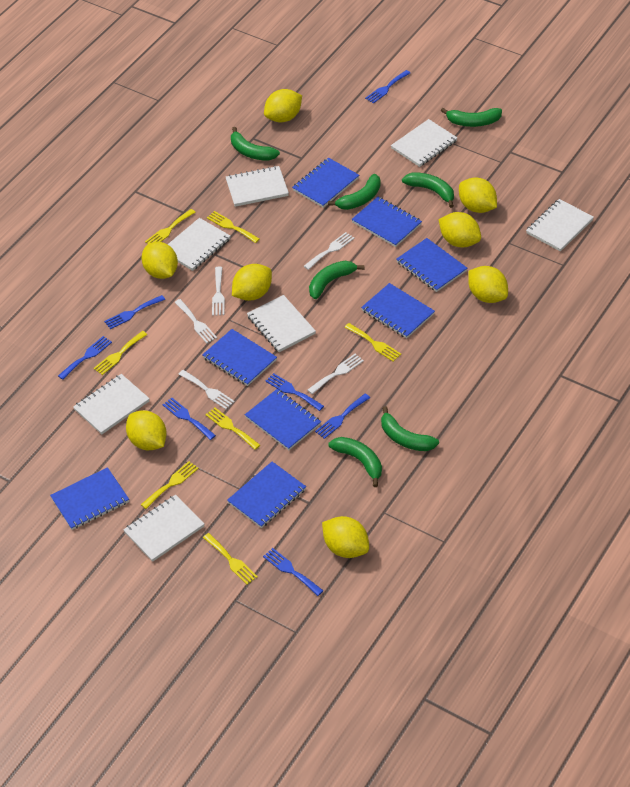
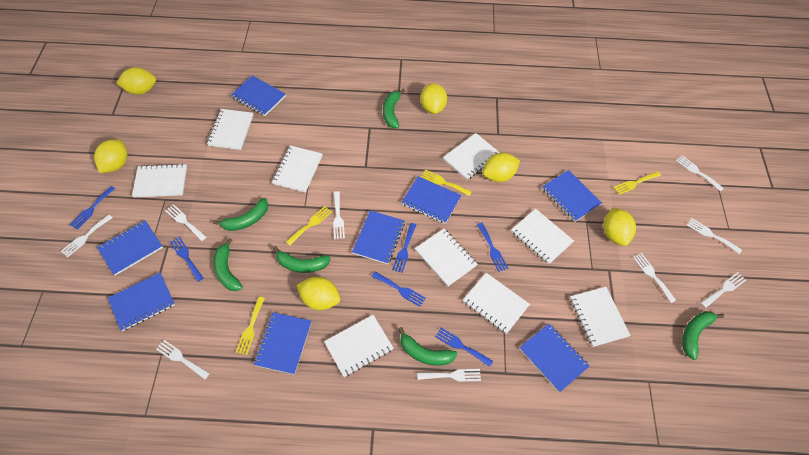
blue fork: 7 -> 6
green banana: 7 -> 6
white fork: 5 -> 9
white notebook: 7 -> 9
yellow fork: 7 -> 4
yellow lemon: 8 -> 6

